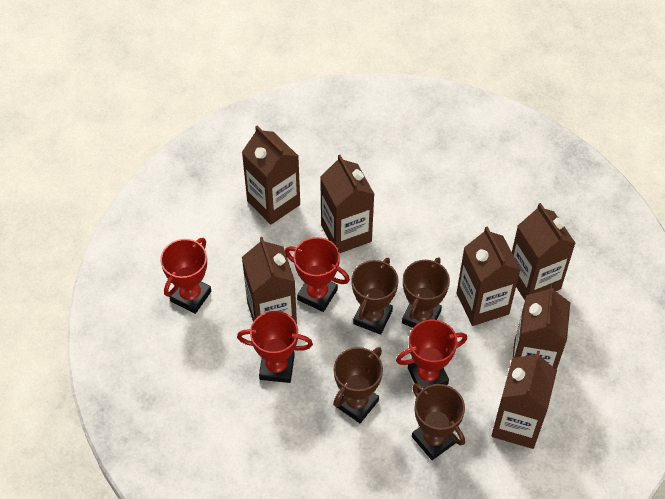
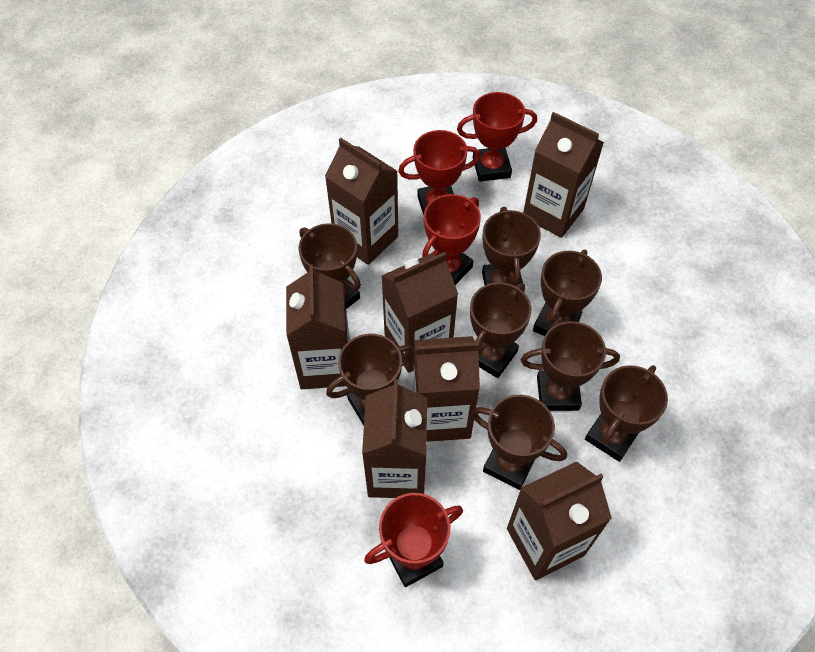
brown trophy: 4 -> 8

